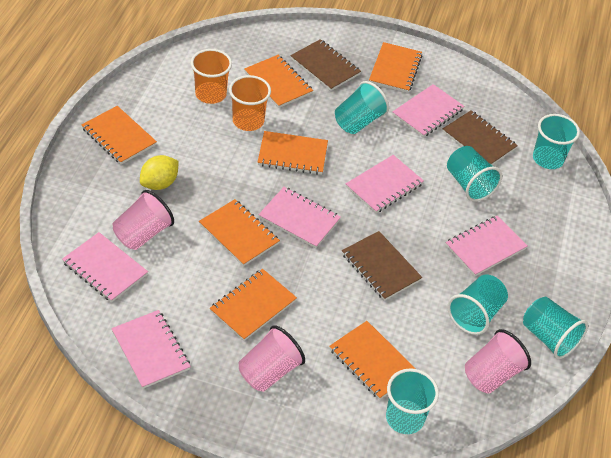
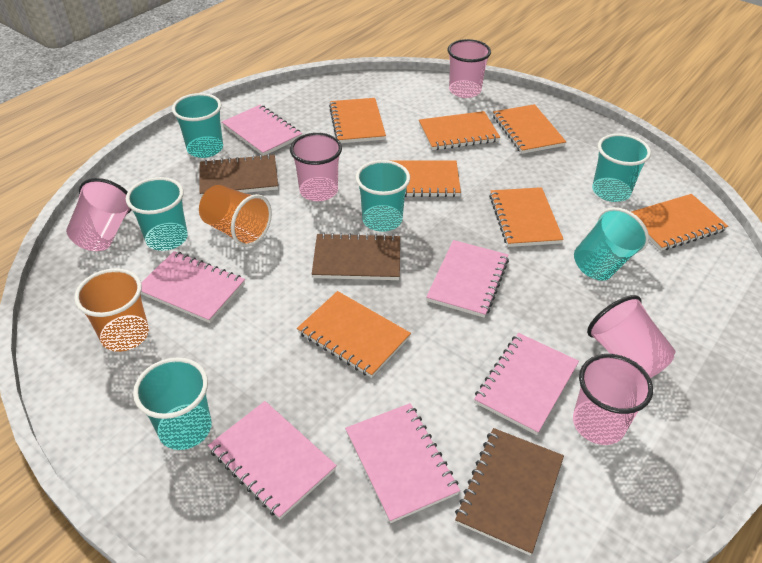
pink cup: 3 -> 5
yellow lemon: 1 -> 0

